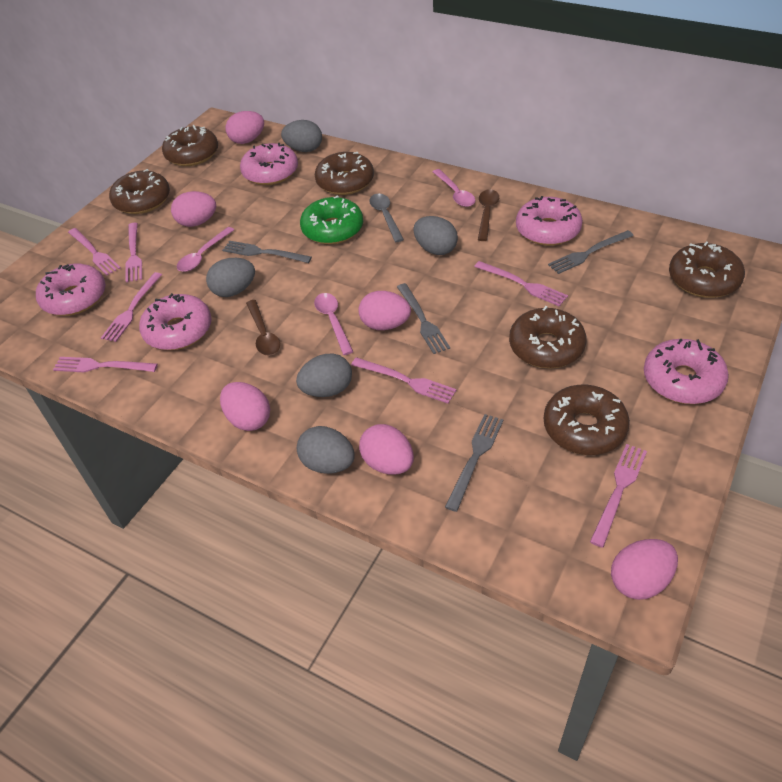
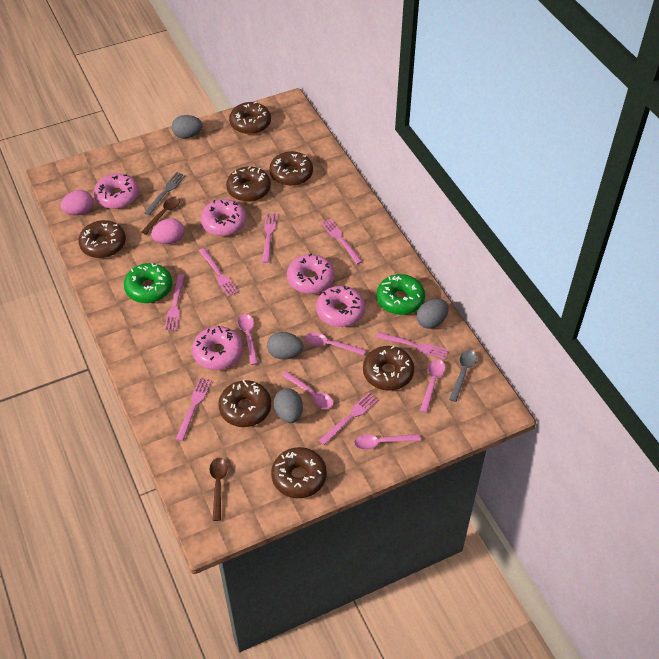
brown donut: 6 -> 7
green donut: 1 -> 2
grey egg: 5 -> 4
grey fork: 4 -> 1
pink egg: 6 -> 2
pink spoon: 3 -> 5

